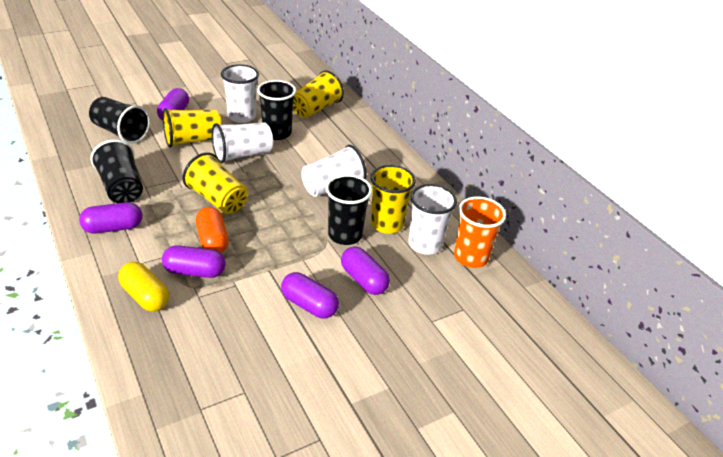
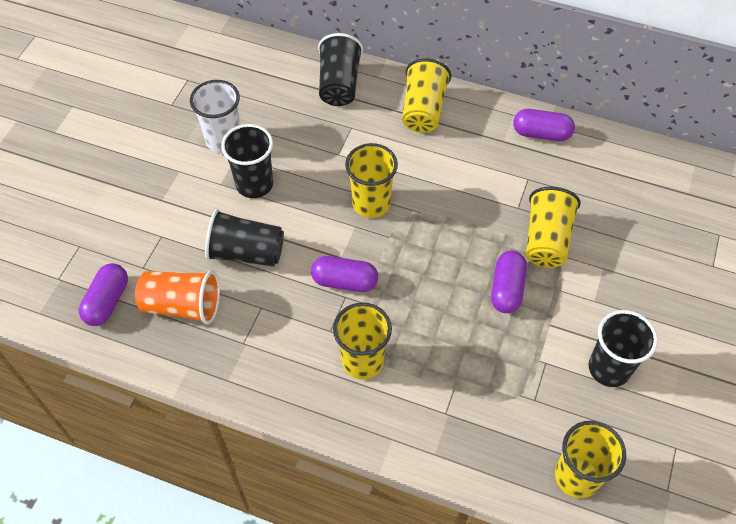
orange capsule: 1 -> 0
purple capsule: 5 -> 4
white cup: 4 -> 1
yellow capsule: 1 -> 0
yellow cup: 4 -> 5

